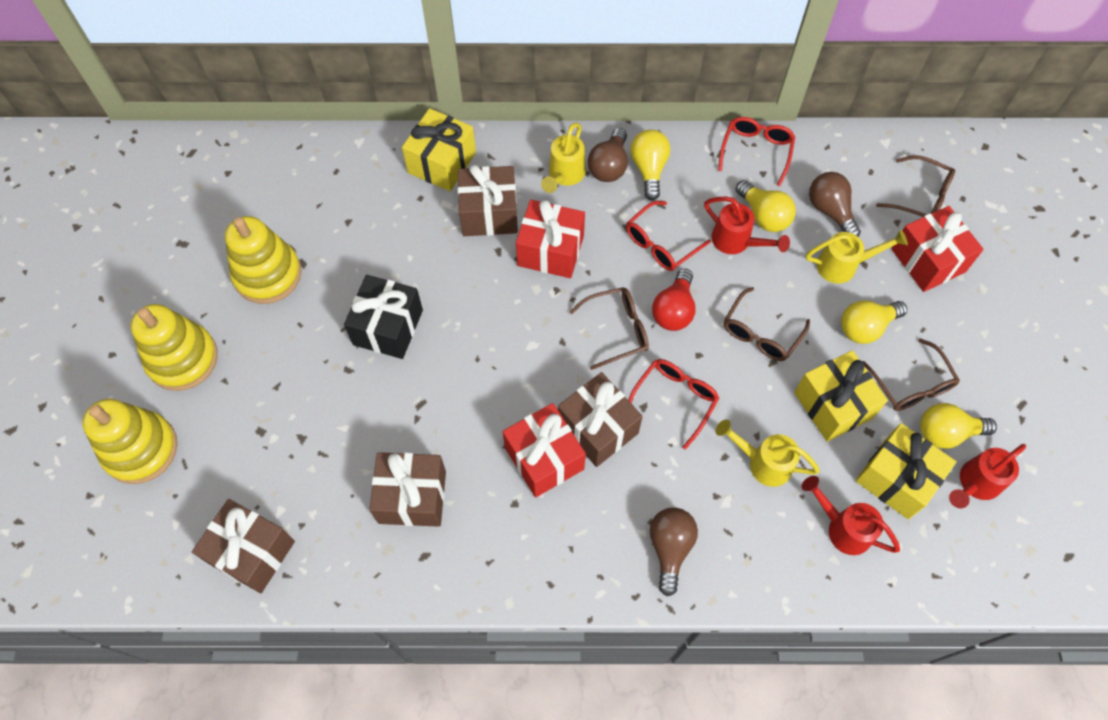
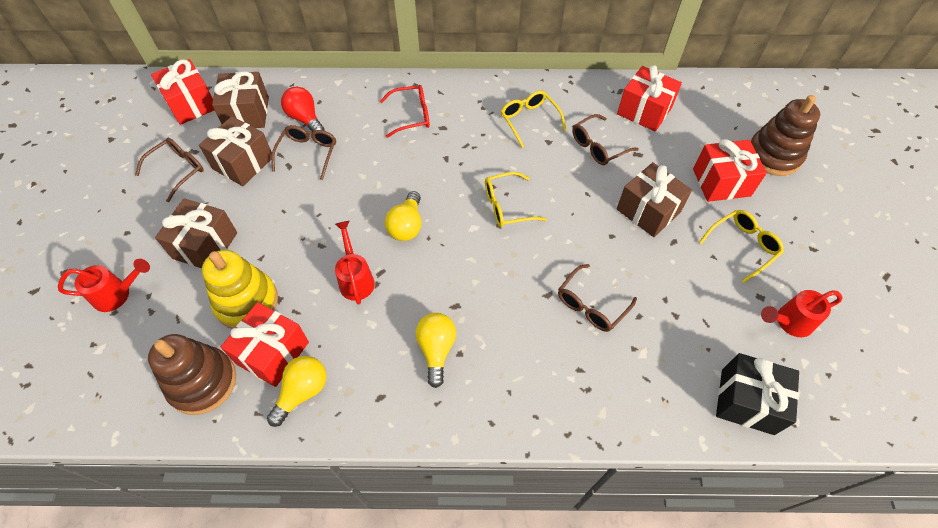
brown light bulb: 3 -> 0
brown stacking toy: 0 -> 2
red gift: 3 -> 4
red glasses: 3 -> 1
yellow gift: 3 -> 0
yellow glasses: 0 -> 3
yellow light bulb: 4 -> 3
yellow stacking toy: 3 -> 1
yellow watering can: 3 -> 0

